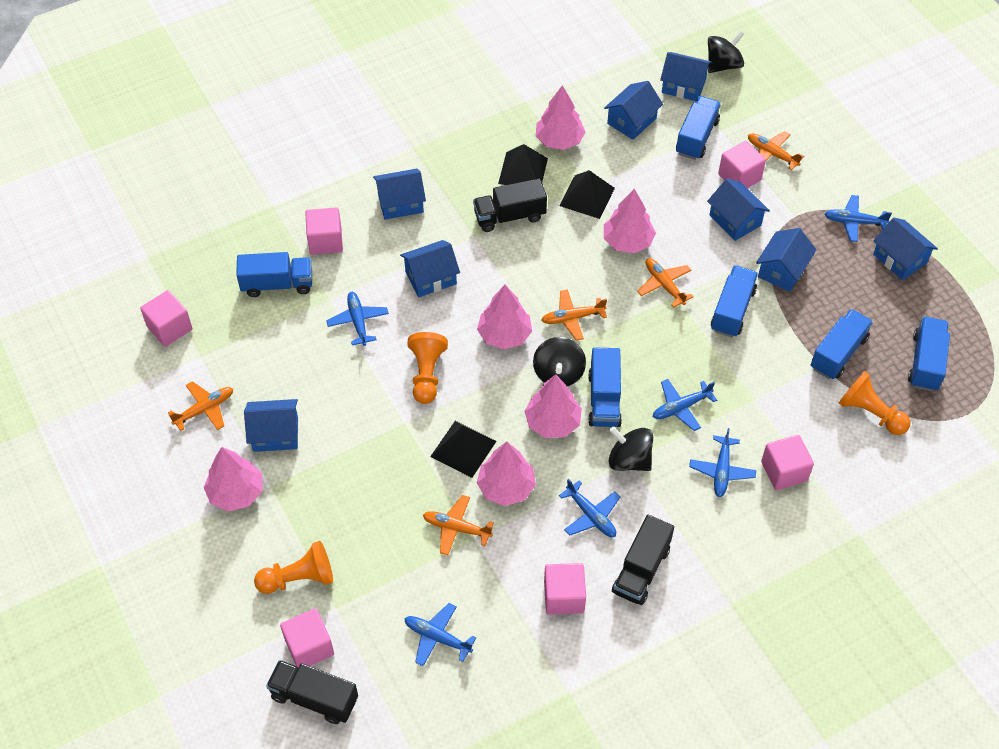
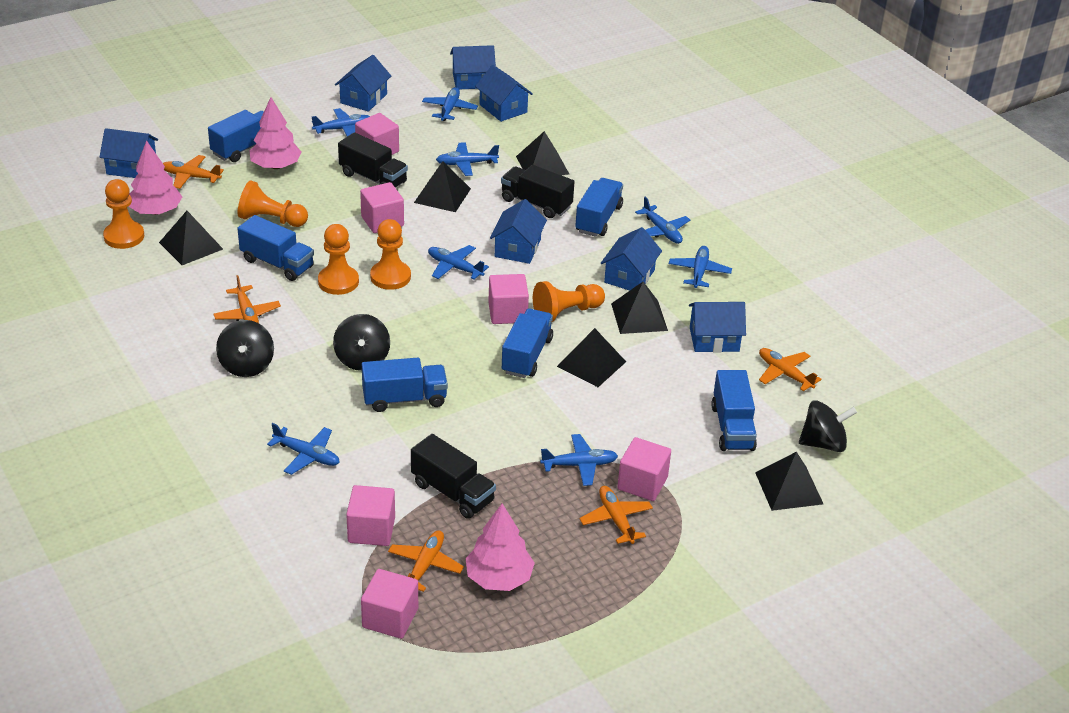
black pyramid: 3 -> 6
blue house: 8 -> 7
blue plane: 6 -> 8
orange pawn: 3 -> 5
pink tree: 6 -> 3

